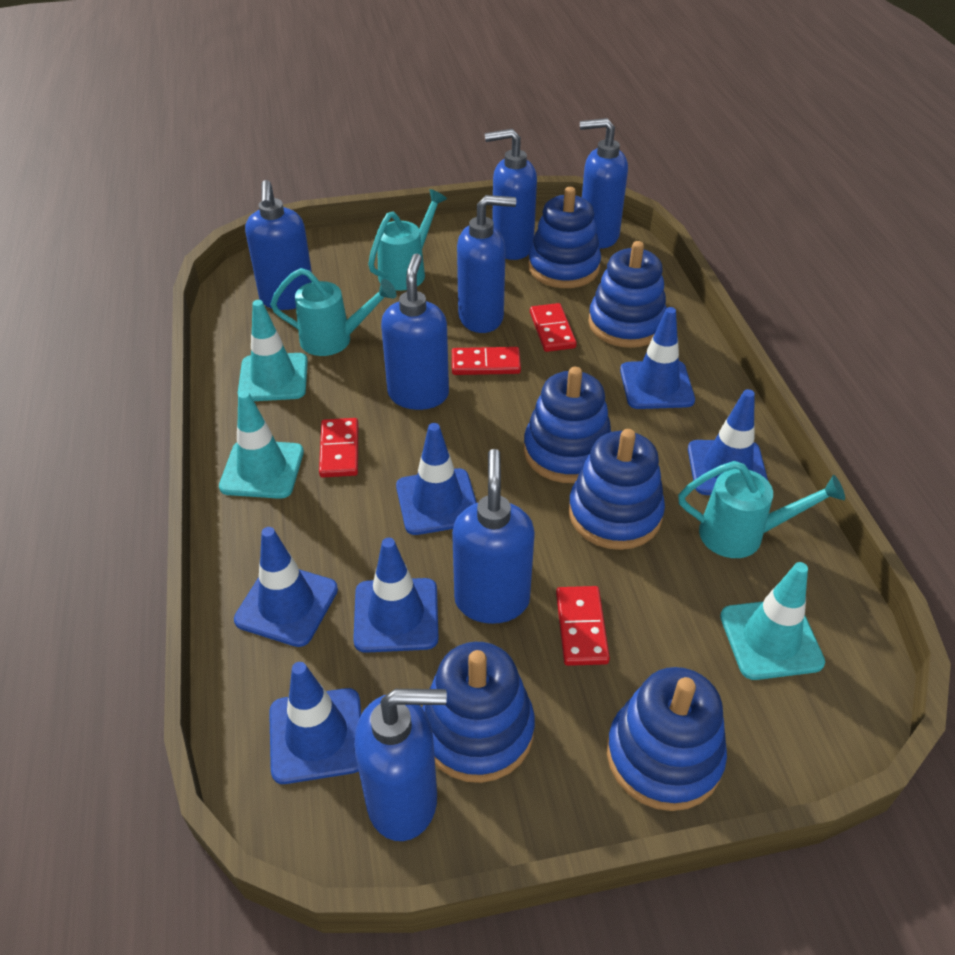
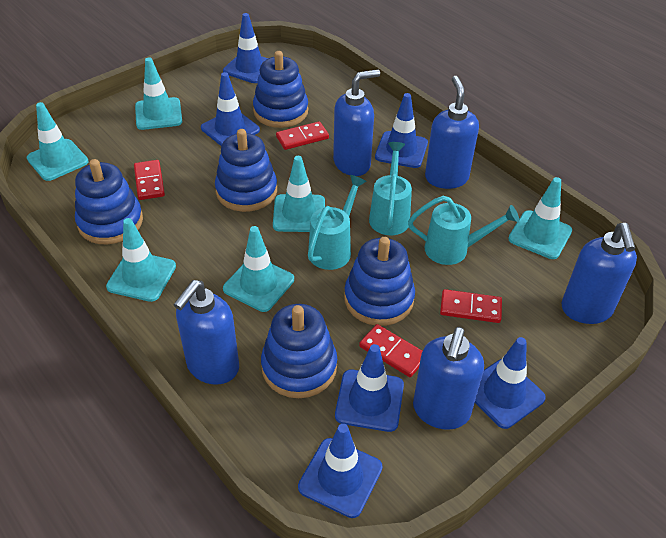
blue soap dispenser: 7 -> 5
blue stacking toy: 6 -> 5
turquoise traffic cone: 3 -> 6

